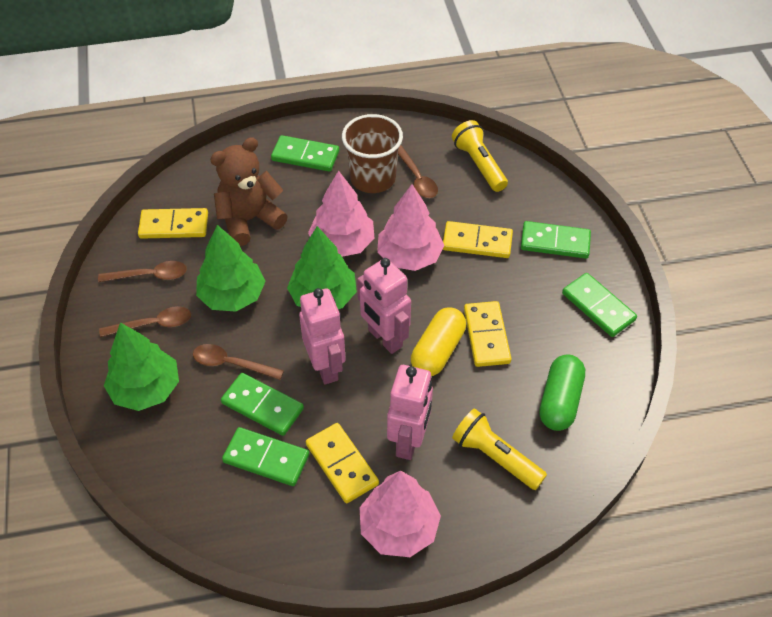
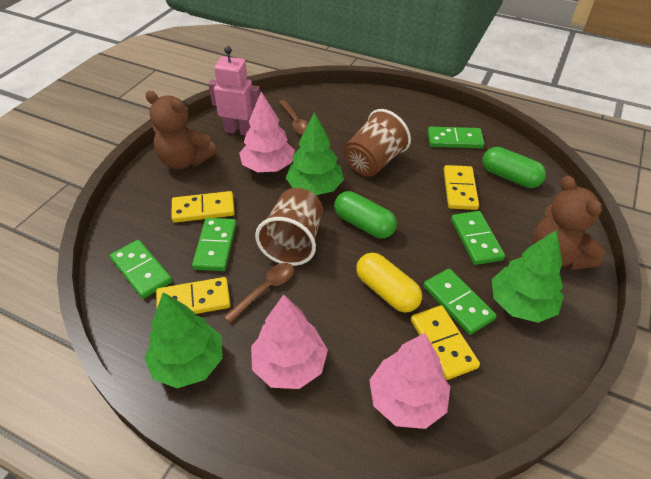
brown cup: 1 -> 2
brown spoon: 4 -> 2
brown teddy bear: 1 -> 2
green capsule: 1 -> 2
pink robot: 3 -> 1
yellow flashlight: 2 -> 0

